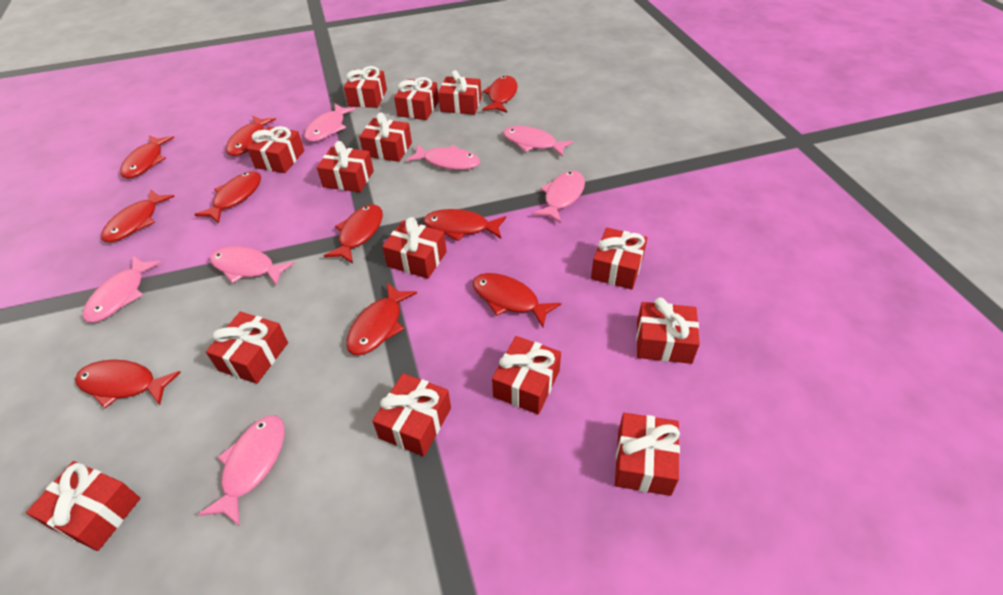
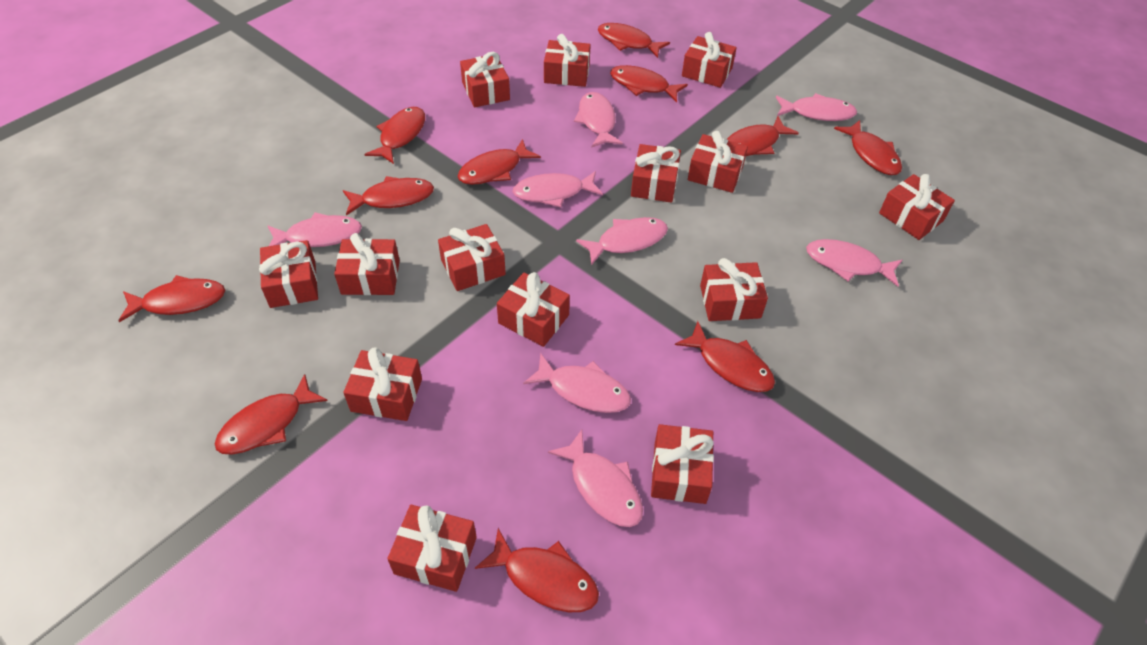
pink fish: 7 -> 8
red fish: 10 -> 11

